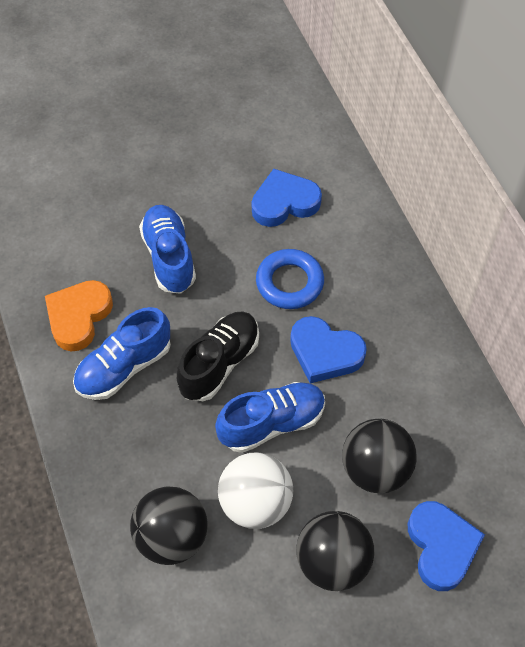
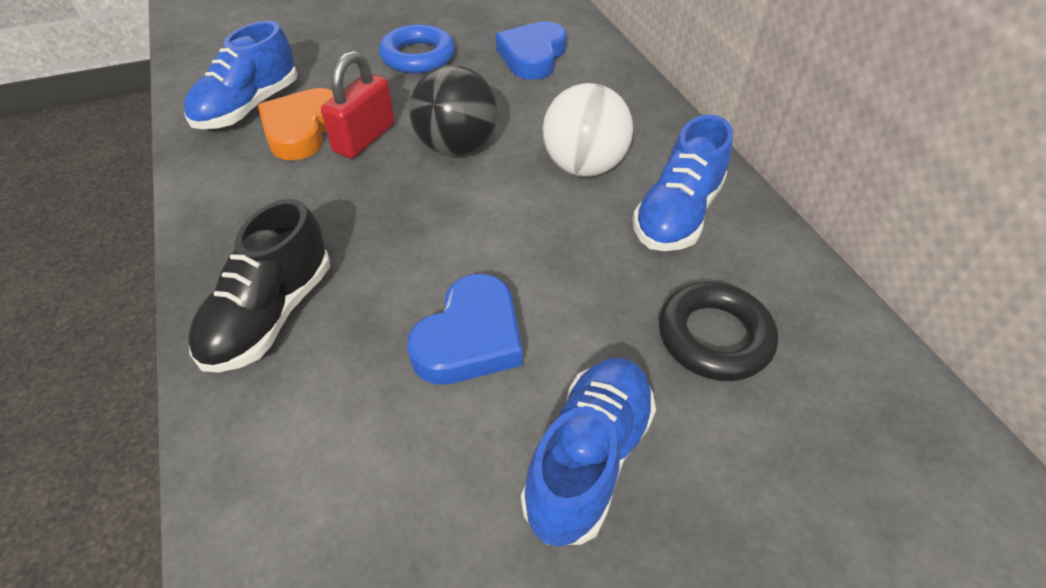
black ball: 3 -> 1
black ring: 0 -> 1
blue heart: 3 -> 2
red padlock: 0 -> 1

